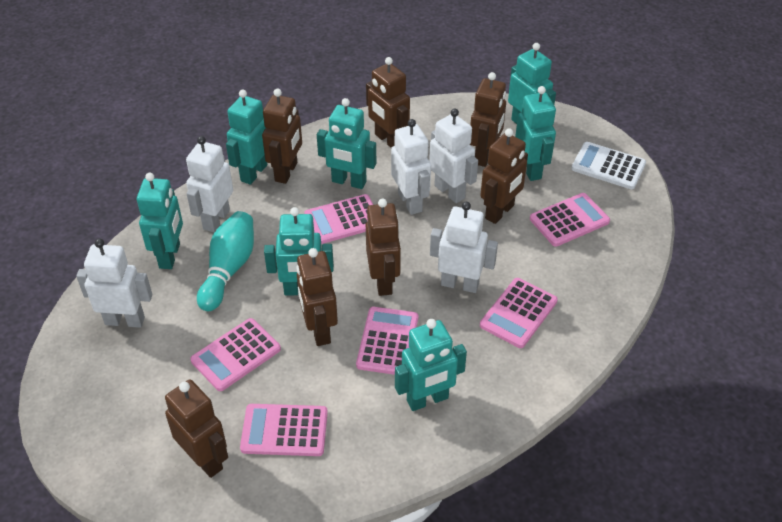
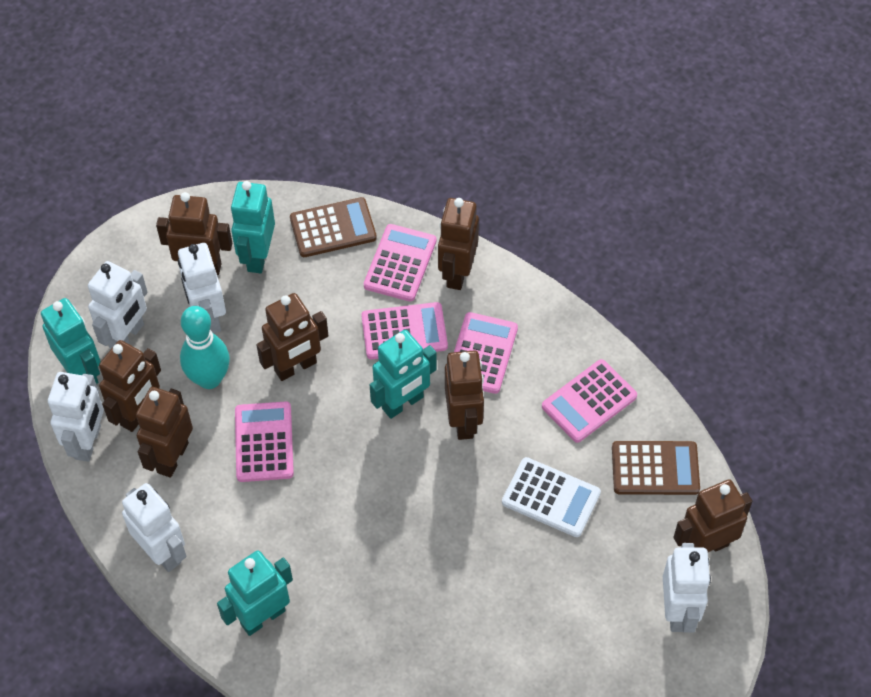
brown calculator: 0 -> 2
pink calculator: 6 -> 5
turquoise robot: 7 -> 4

